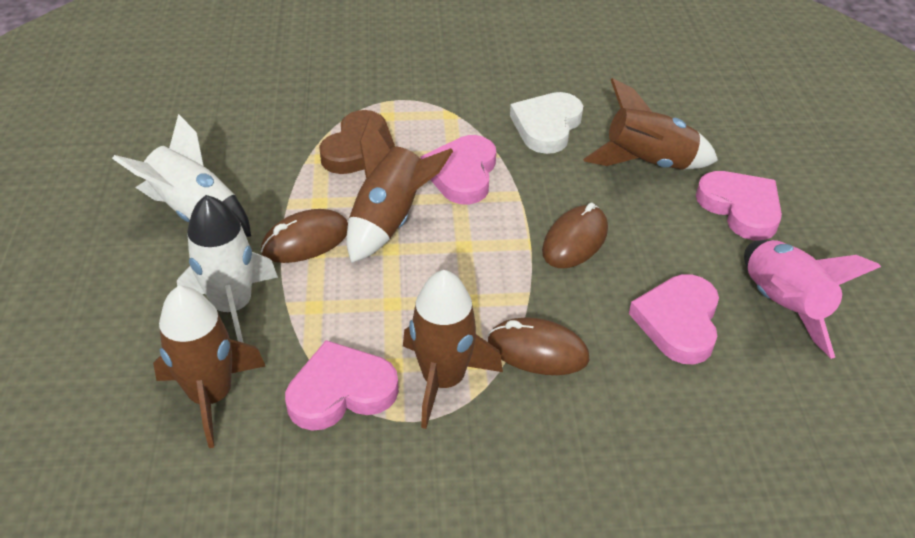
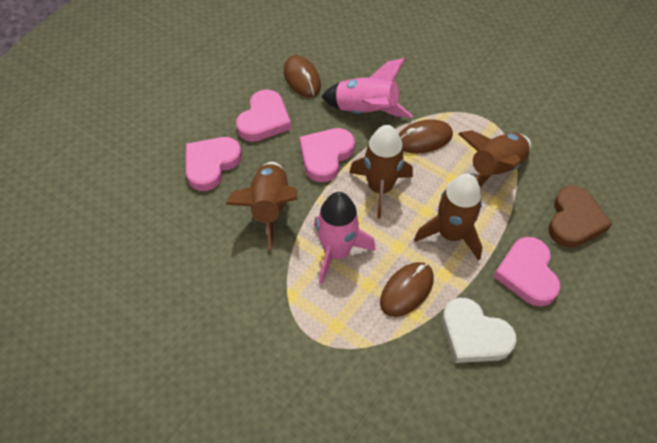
pink rocket: 1 -> 2
white rocket: 2 -> 0

